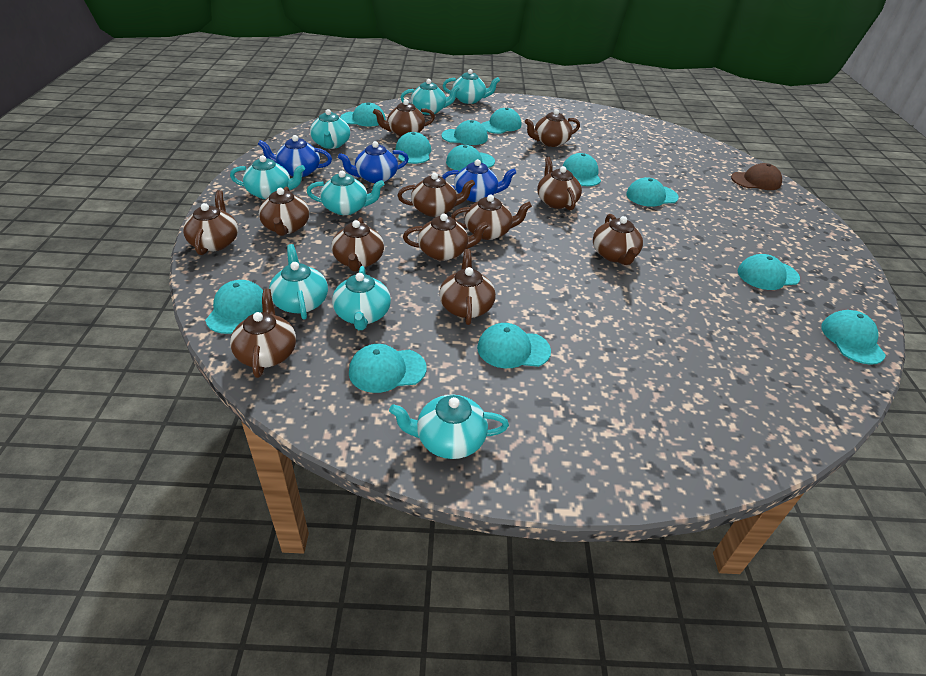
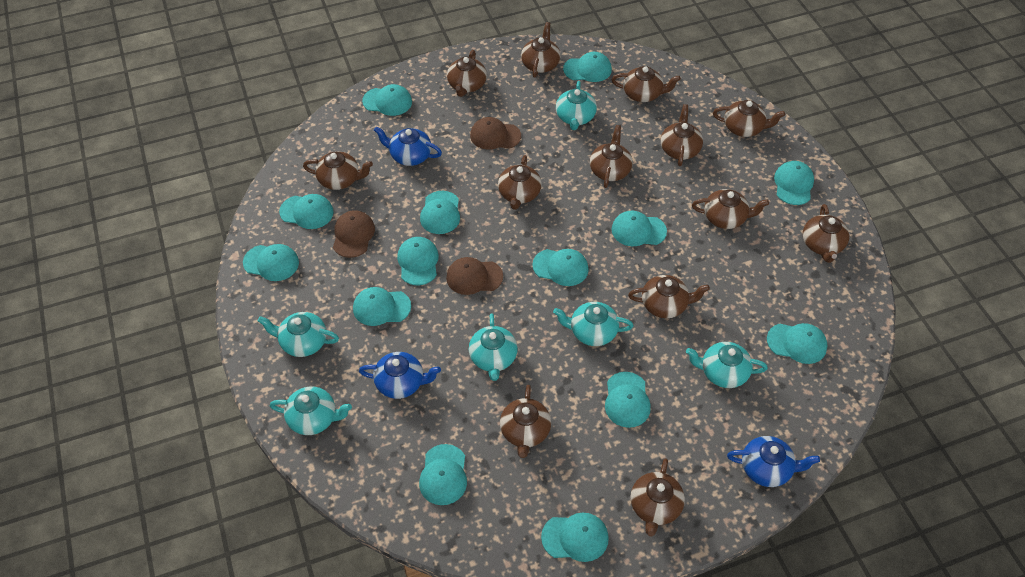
brown cap: 1 -> 3
brown teapot: 12 -> 13
turquoise cap: 12 -> 14
turquoise teapot: 8 -> 6

